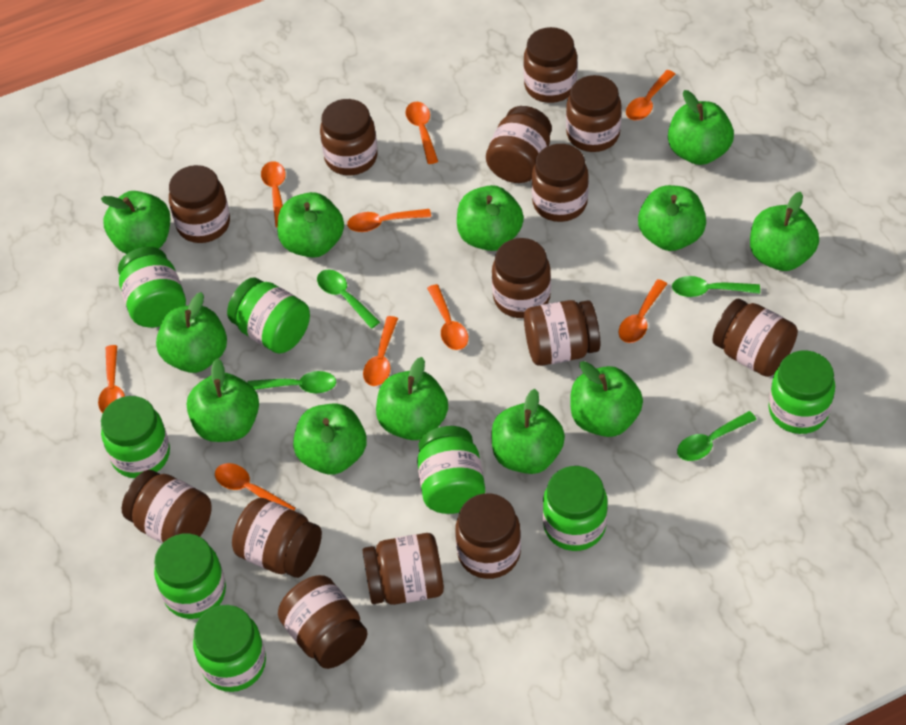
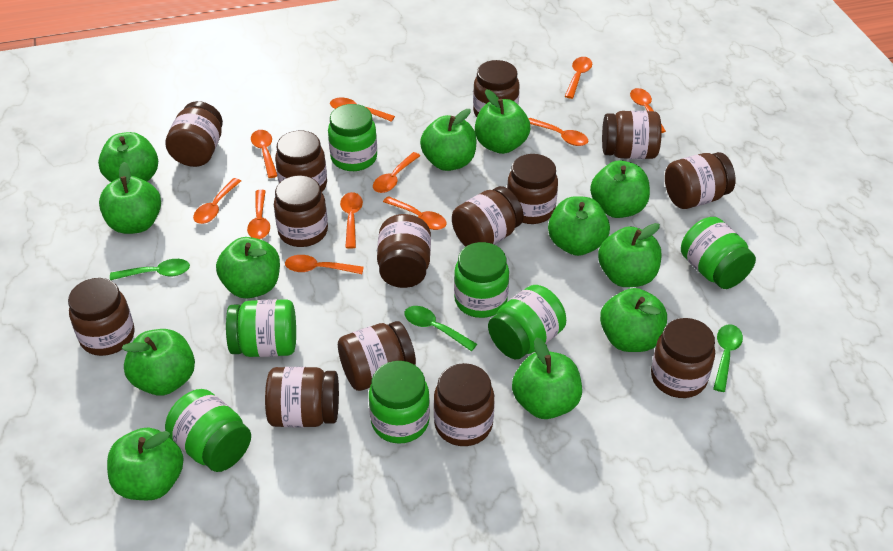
green jar: 8 -> 7
green spoon: 4 -> 3
orange spoon: 9 -> 11

